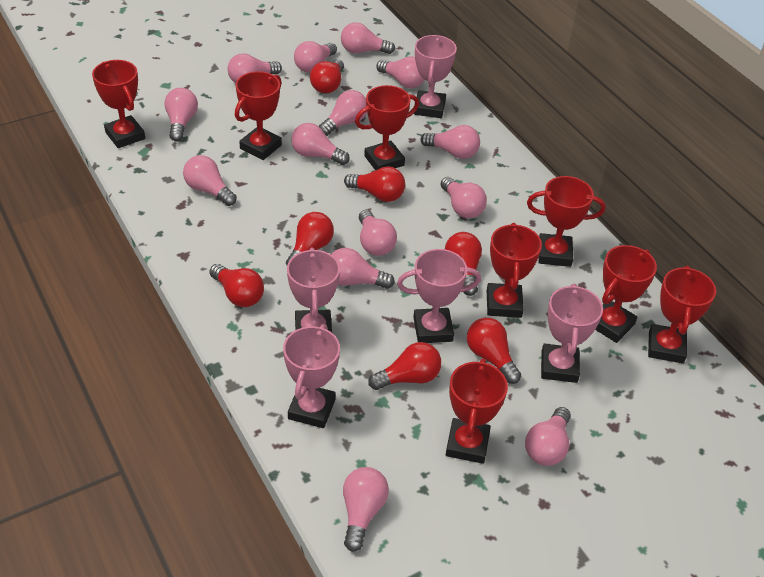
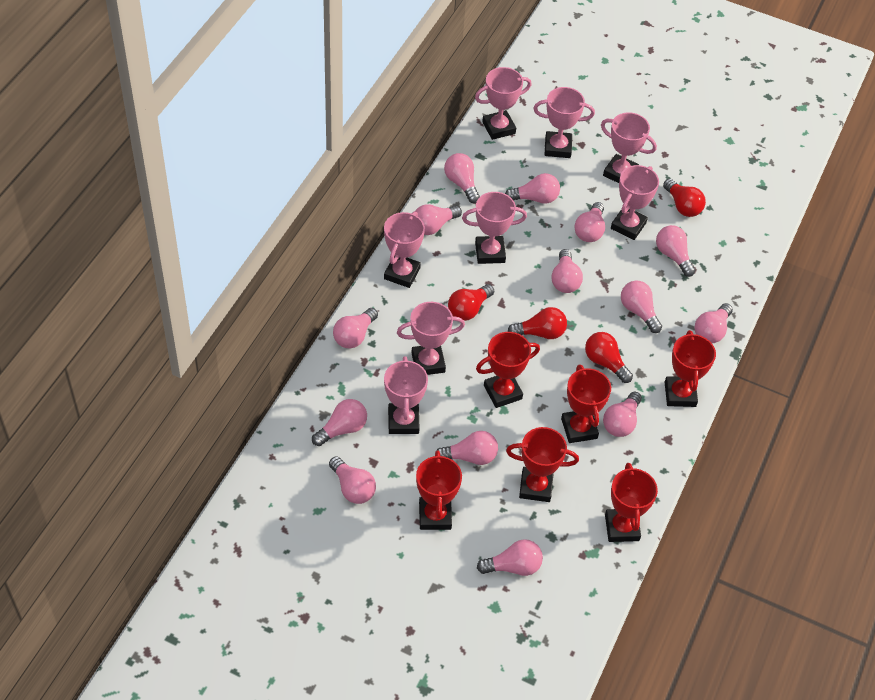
pink trophy: 5 -> 8
red light bulb: 7 -> 4
red trophy: 8 -> 6

